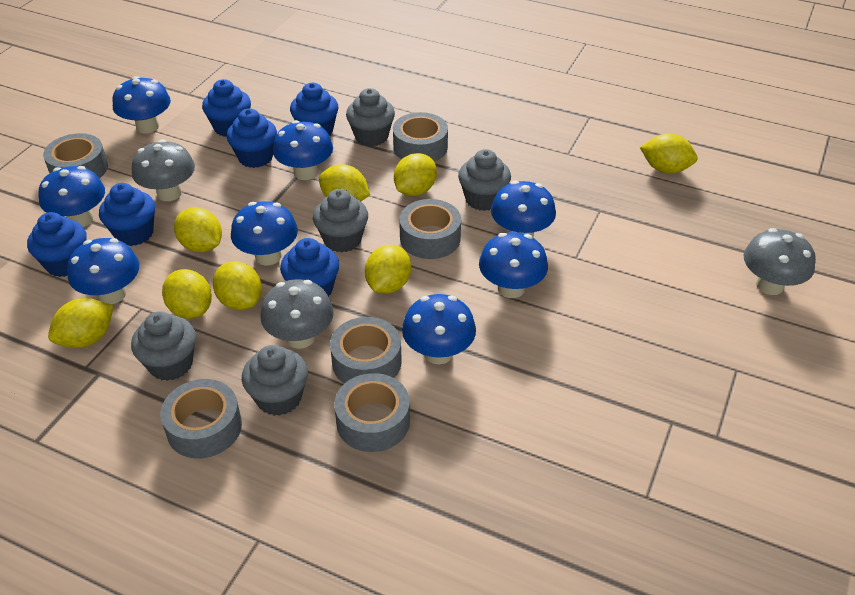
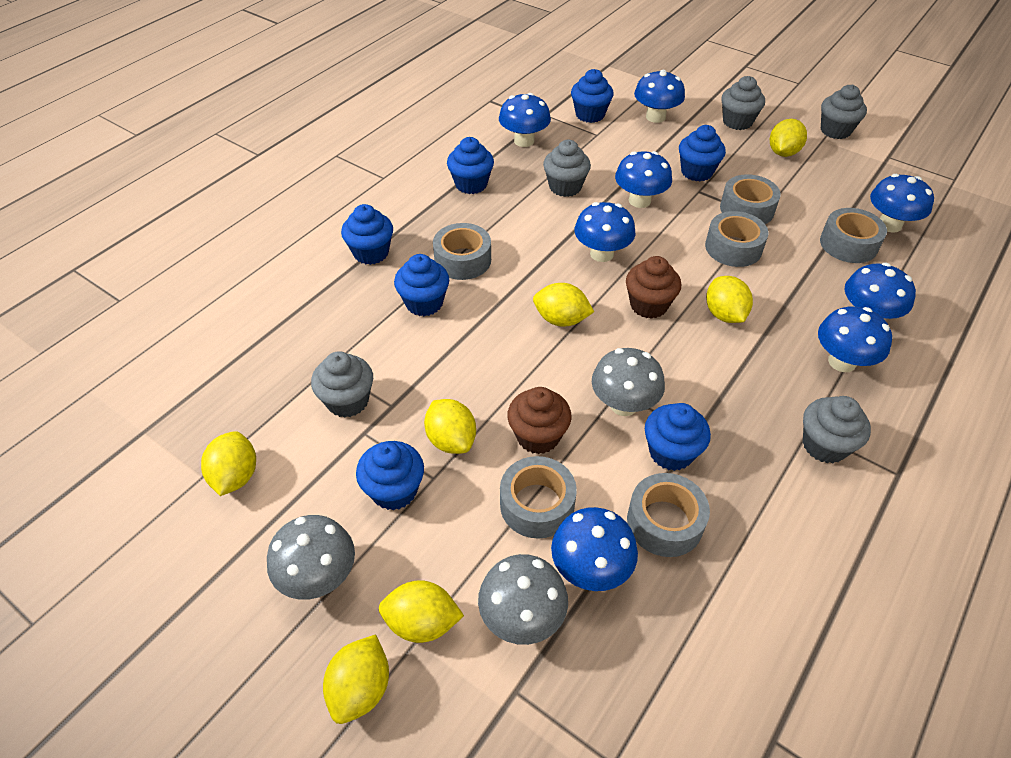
blue cupcake: 6 -> 7
brown cupcake: 0 -> 2
yellow lemon: 8 -> 7

